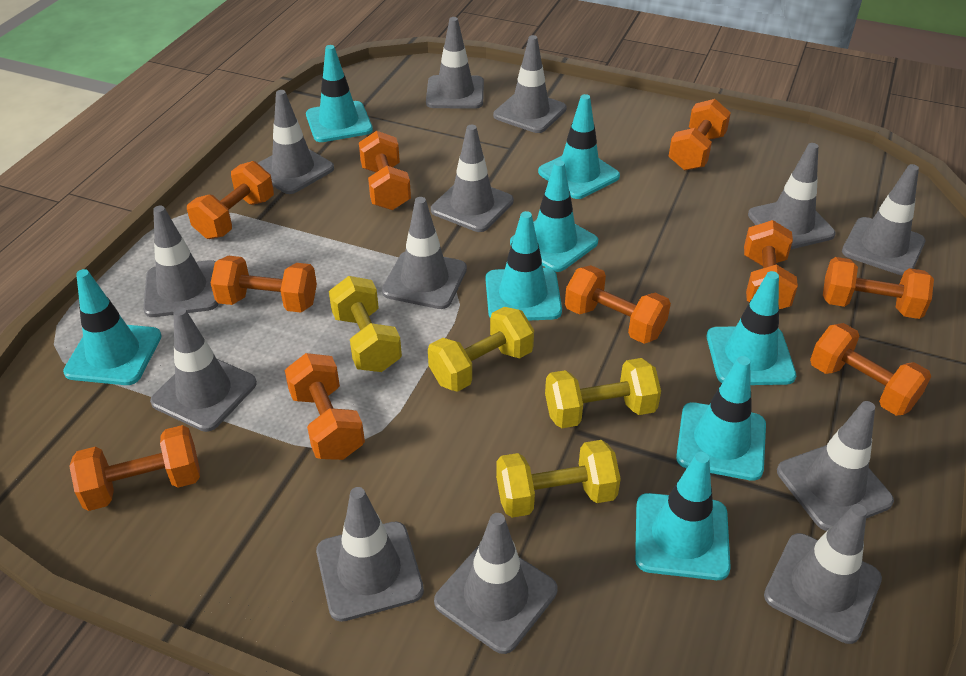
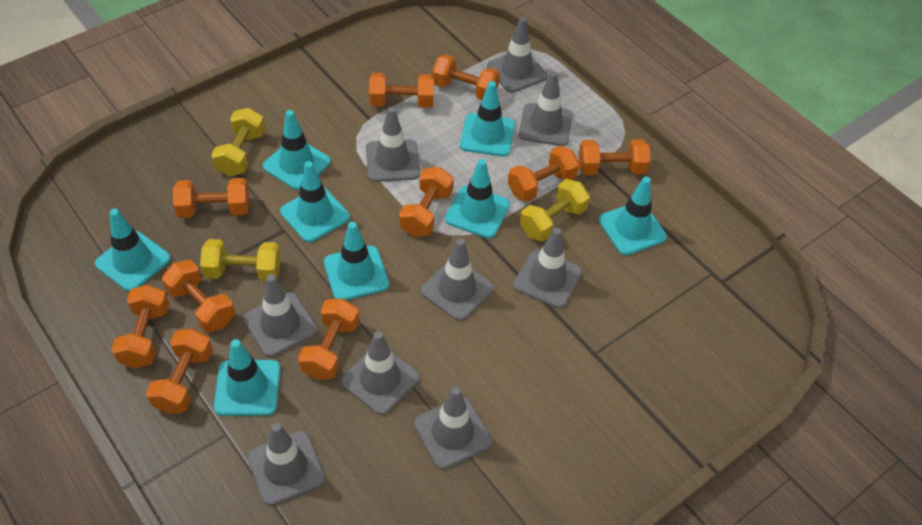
grey traffic cone: 13 -> 9
yellow dumbbell: 4 -> 3

